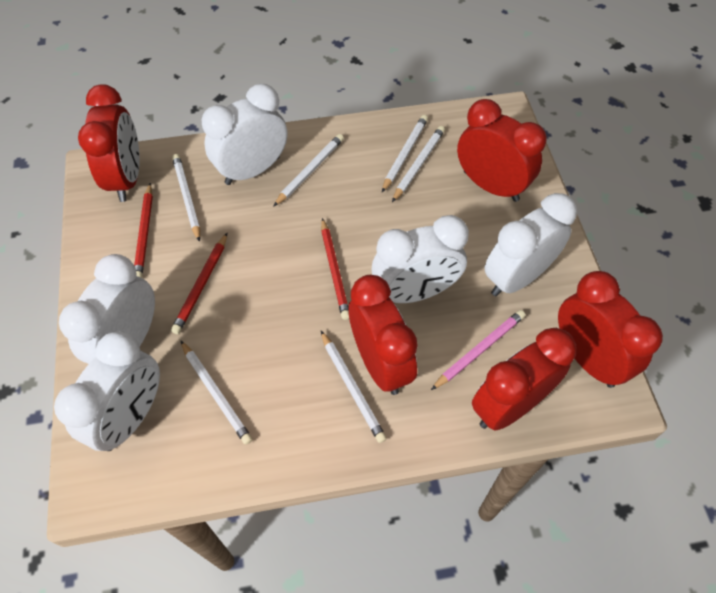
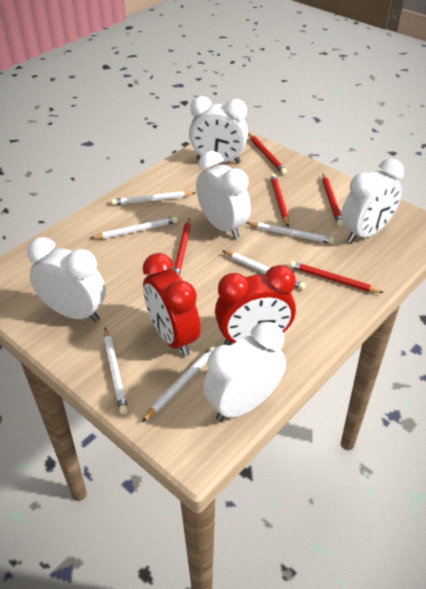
pink pencil: 1 -> 0
red clock: 5 -> 2
red pencil: 3 -> 5

